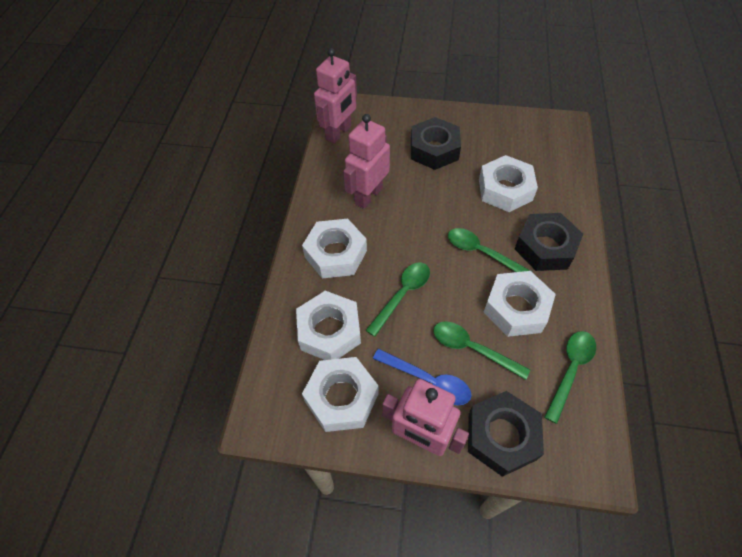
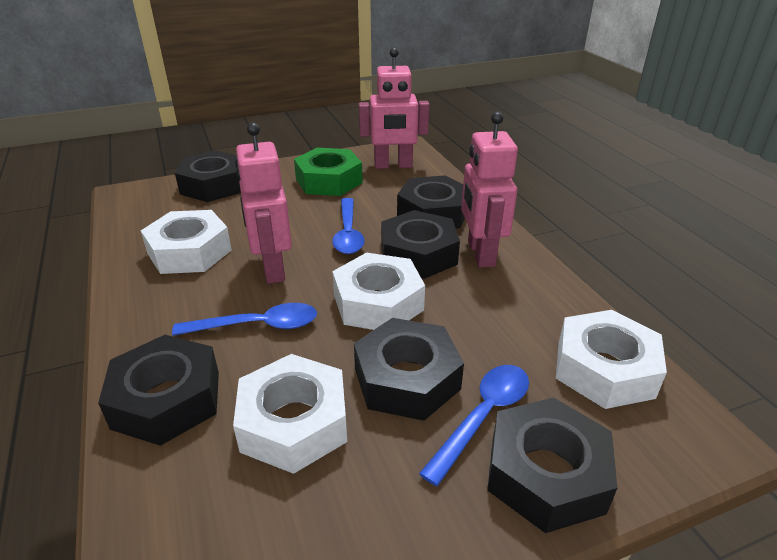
black nut: 3 -> 6
blue spoon: 1 -> 3
green nut: 0 -> 1
green spoon: 4 -> 0
white nut: 5 -> 4

